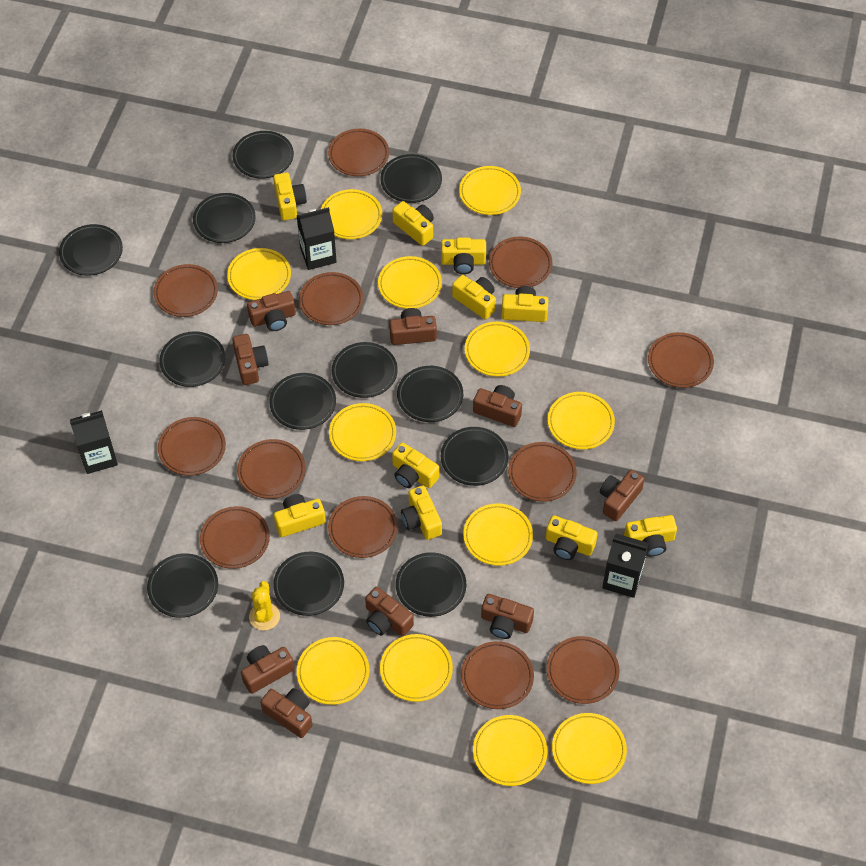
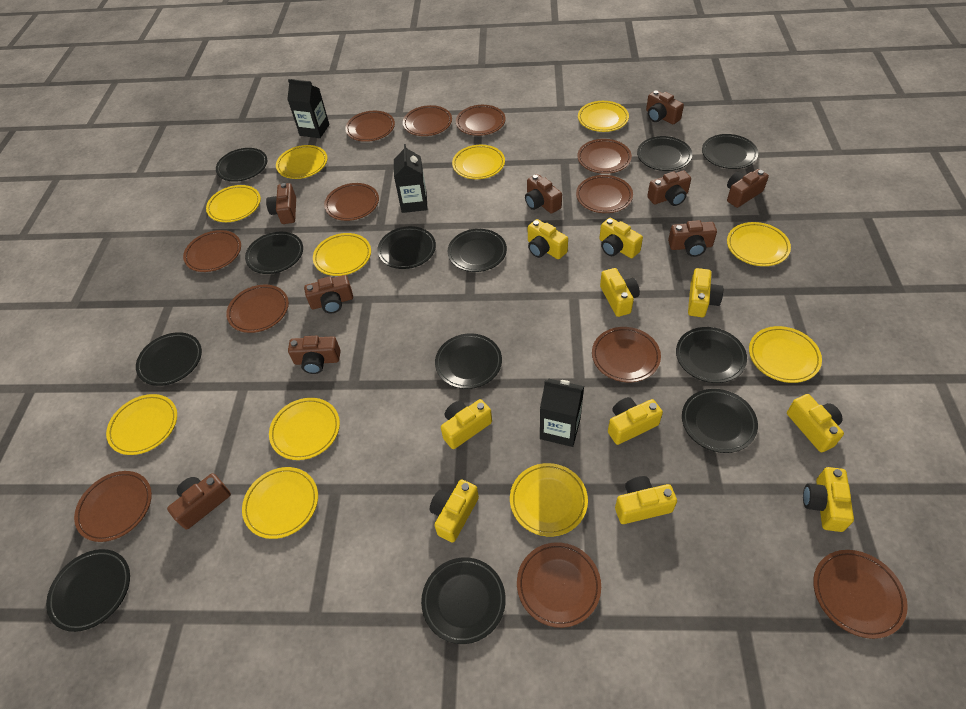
yellow cactus: 1 -> 0
yellow plate: 12 -> 11

